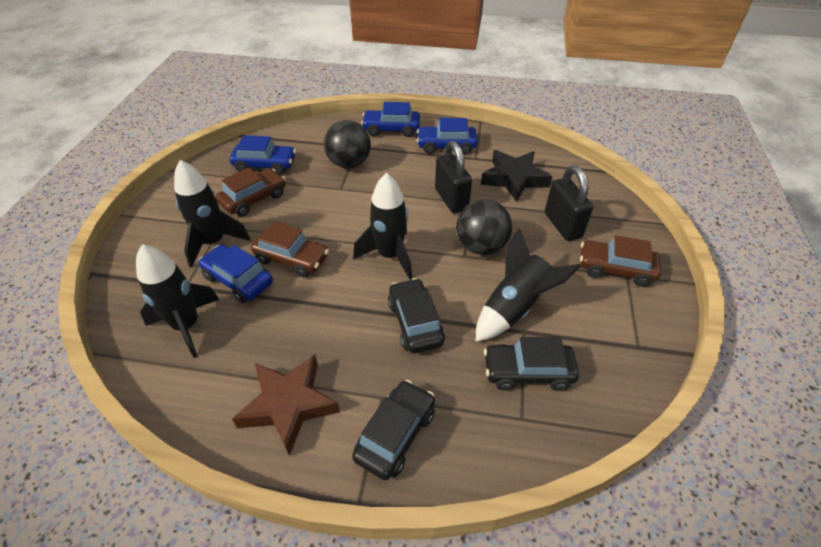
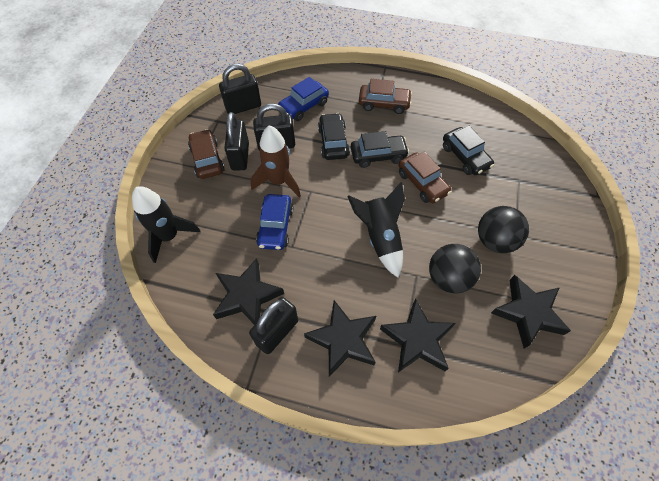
black padlock: 2 -> 4
black rocket: 4 -> 2
black star: 1 -> 4
blue car: 4 -> 2
brown rocket: 0 -> 1
brown star: 1 -> 0

